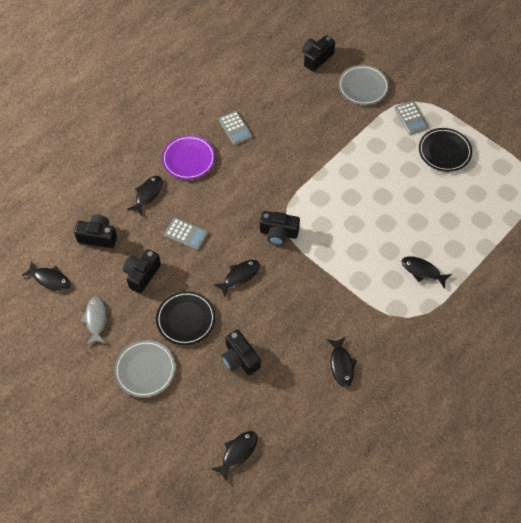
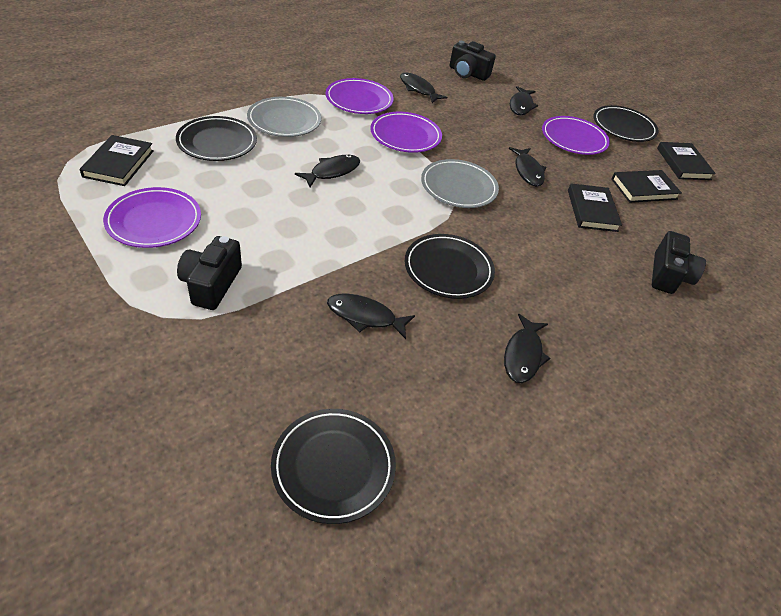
black book: 0 -> 4
black camera: 5 -> 3
black plate: 2 -> 4
grey calculator: 3 -> 0
grey fish: 1 -> 0
purple plate: 1 -> 4

